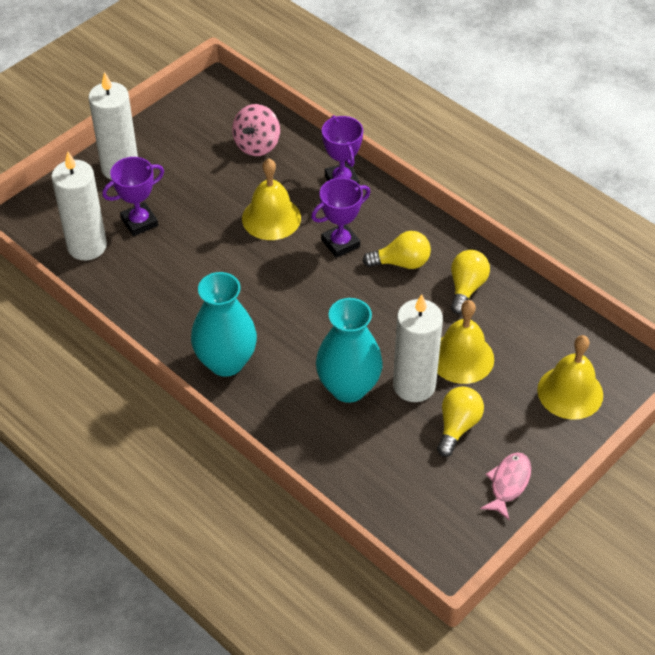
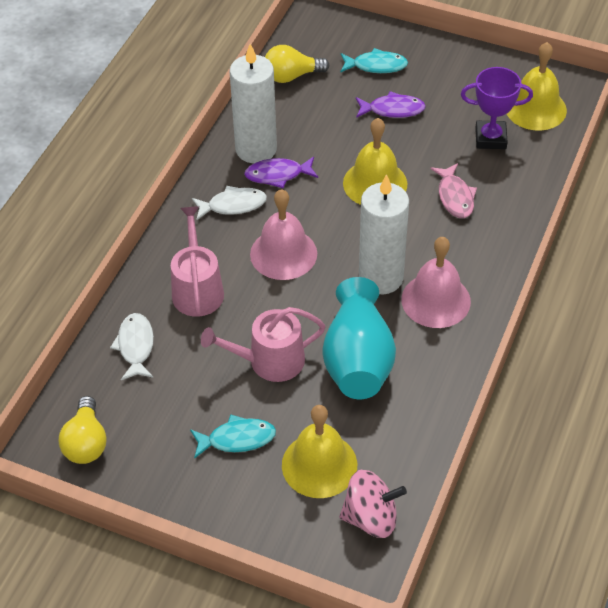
pink bell: 0 -> 2
pink watering can: 0 -> 2
purple fish: 0 -> 2
purple trophy: 3 -> 1
turquoise fish: 0 -> 2
turquoise vase: 2 -> 1
white candle: 3 -> 2
white fish: 0 -> 2
yellow light bulb: 3 -> 2

